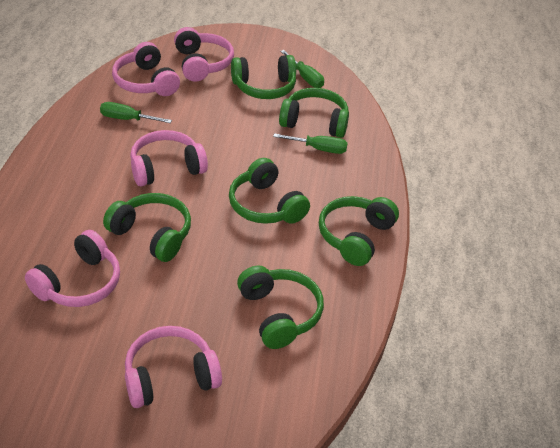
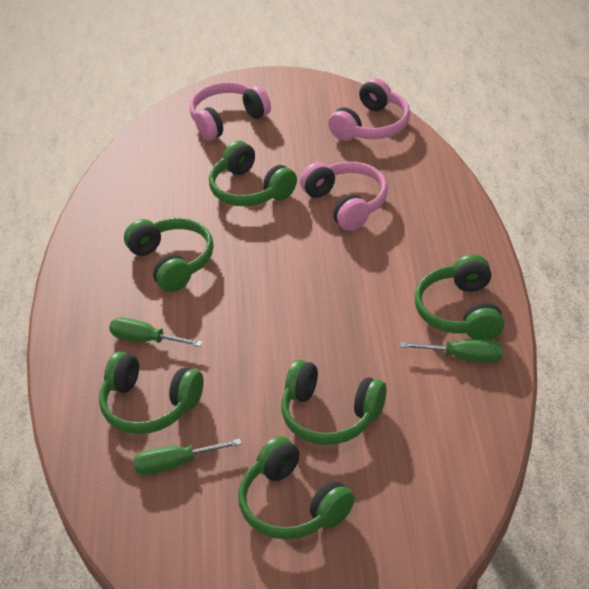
pink headphones: 5 -> 3

